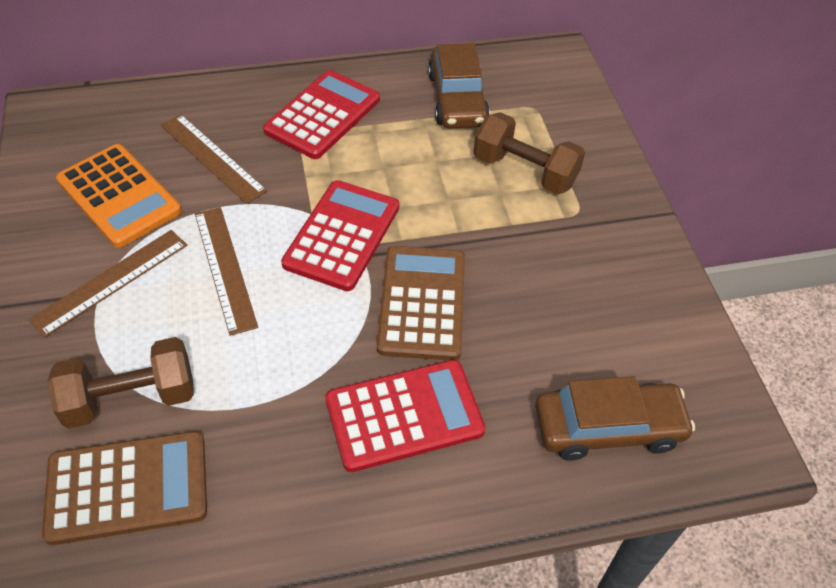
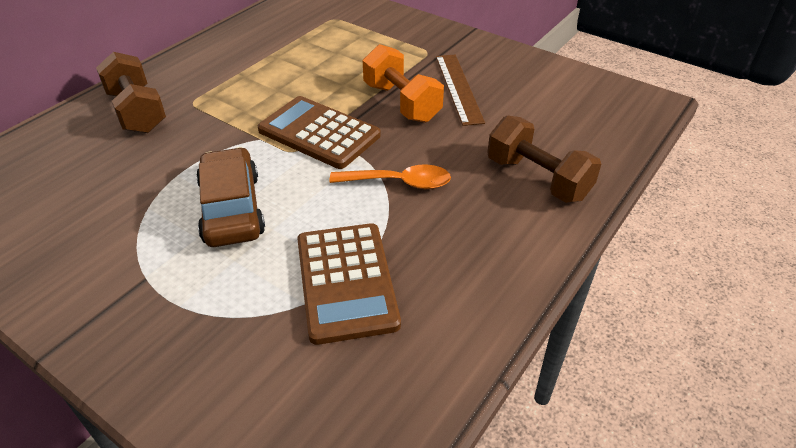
brown car: 2 -> 1
brown ruler: 3 -> 1
orange calculator: 1 -> 0
orange dumbbell: 0 -> 1
orange spoon: 0 -> 1
red calculator: 3 -> 0

